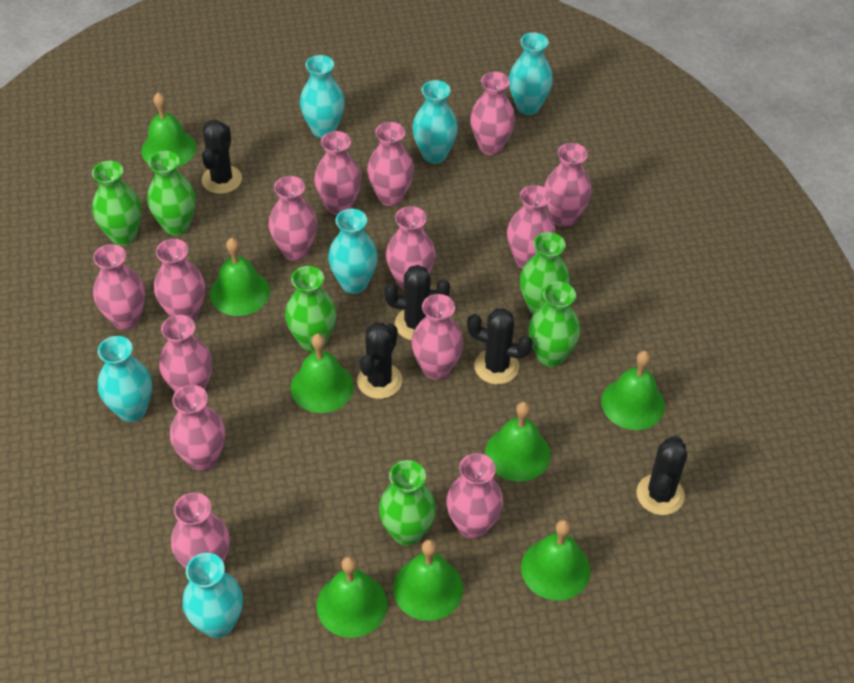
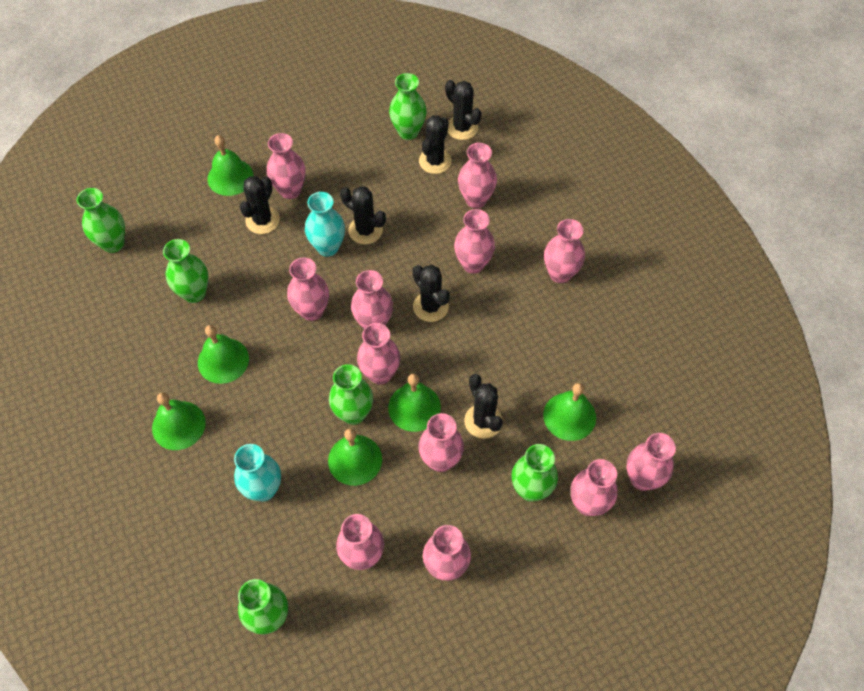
black cactus: 5 -> 6
green bell: 8 -> 6
pink vase: 14 -> 12
turquoise vase: 6 -> 2

